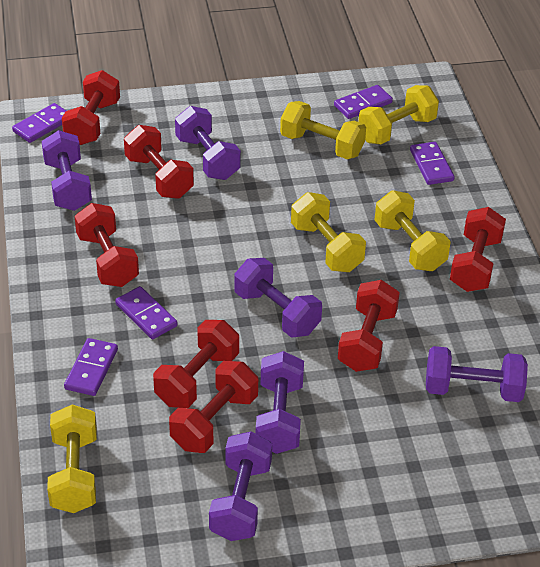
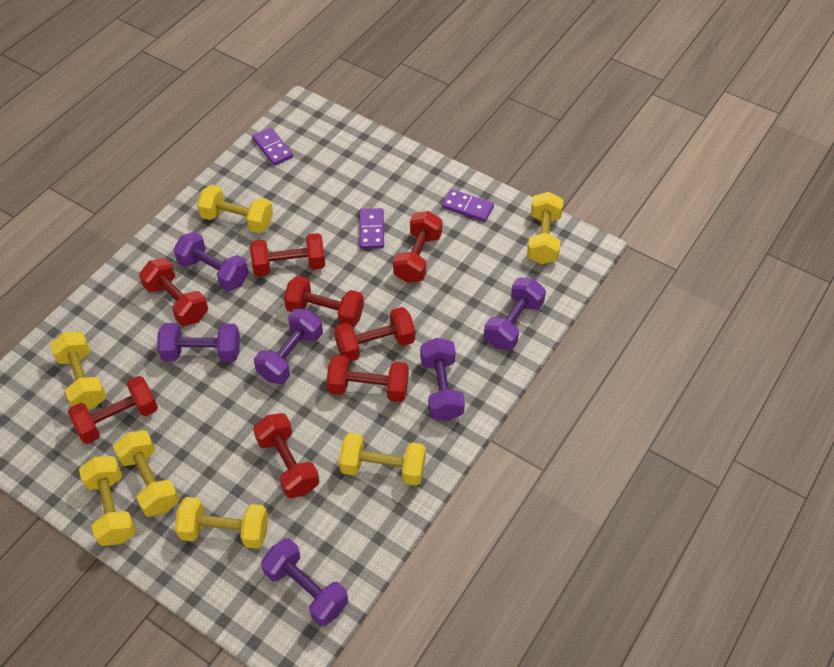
purple domino: 5 -> 3
red dumbbell: 7 -> 8
yellow dumbbell: 5 -> 7

